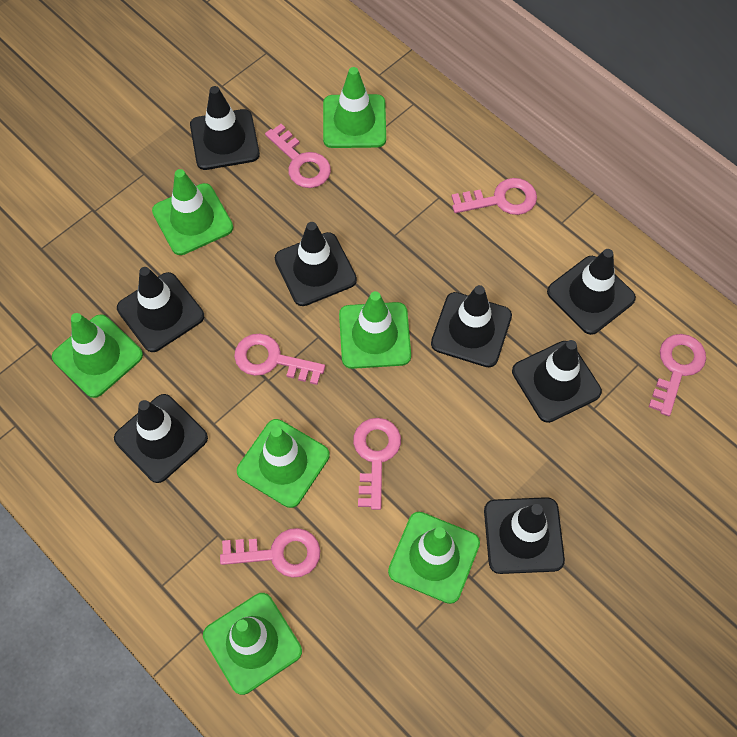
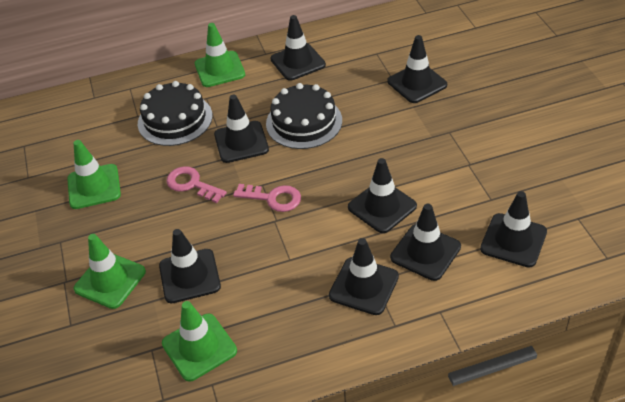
black cake: 0 -> 2
green traffic cone: 7 -> 4
pink key: 6 -> 2

